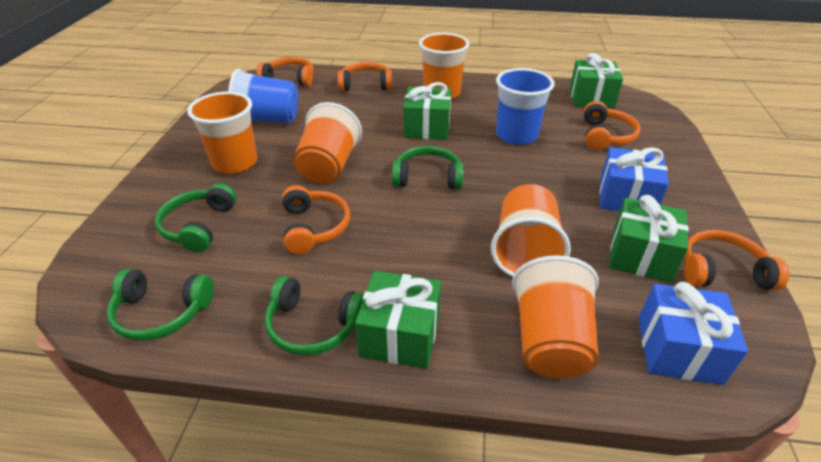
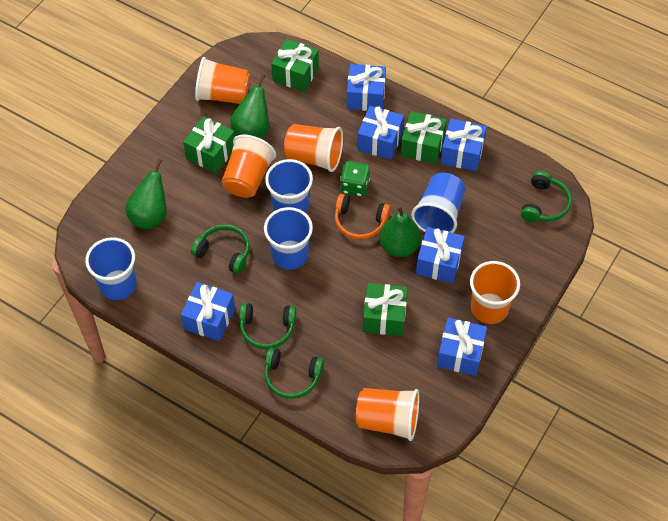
blue cup: 2 -> 4
blue gift: 2 -> 6
green dice: 0 -> 1
green pear: 0 -> 3
orange headphones: 5 -> 1

